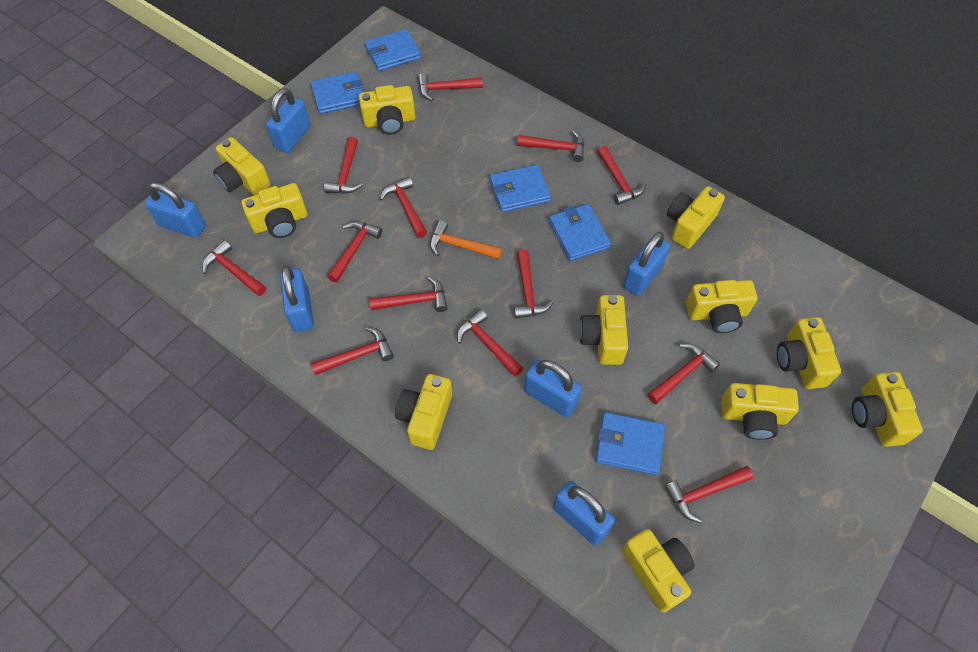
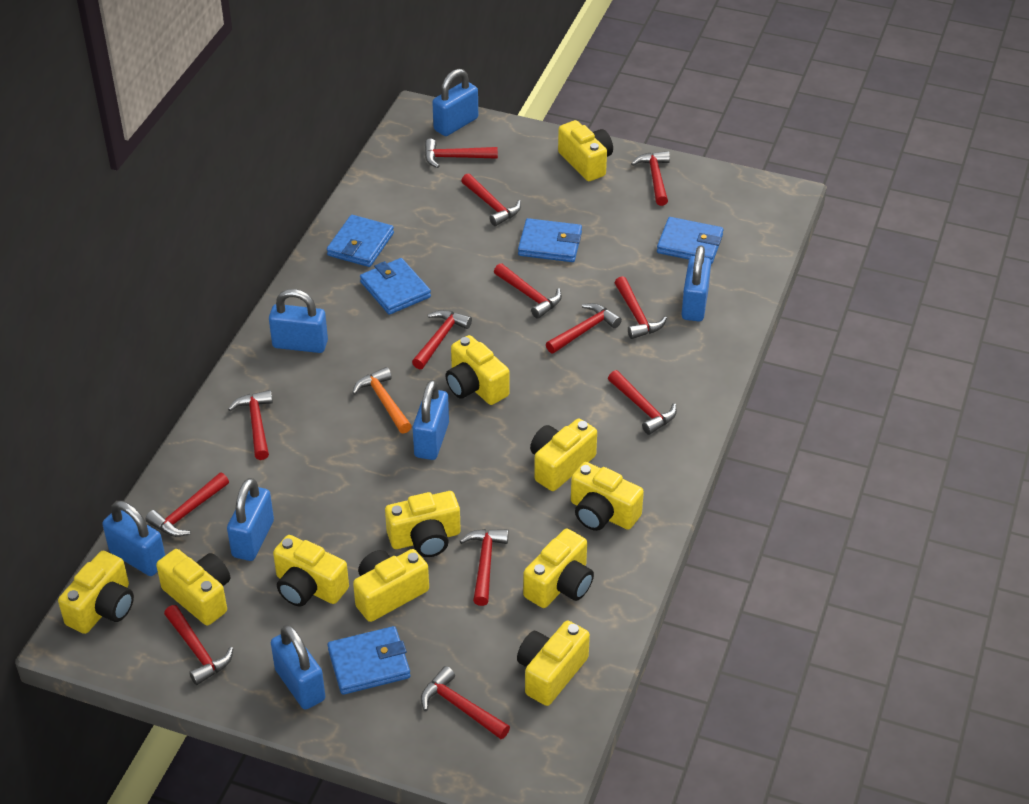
blue padlock: 6 -> 7

